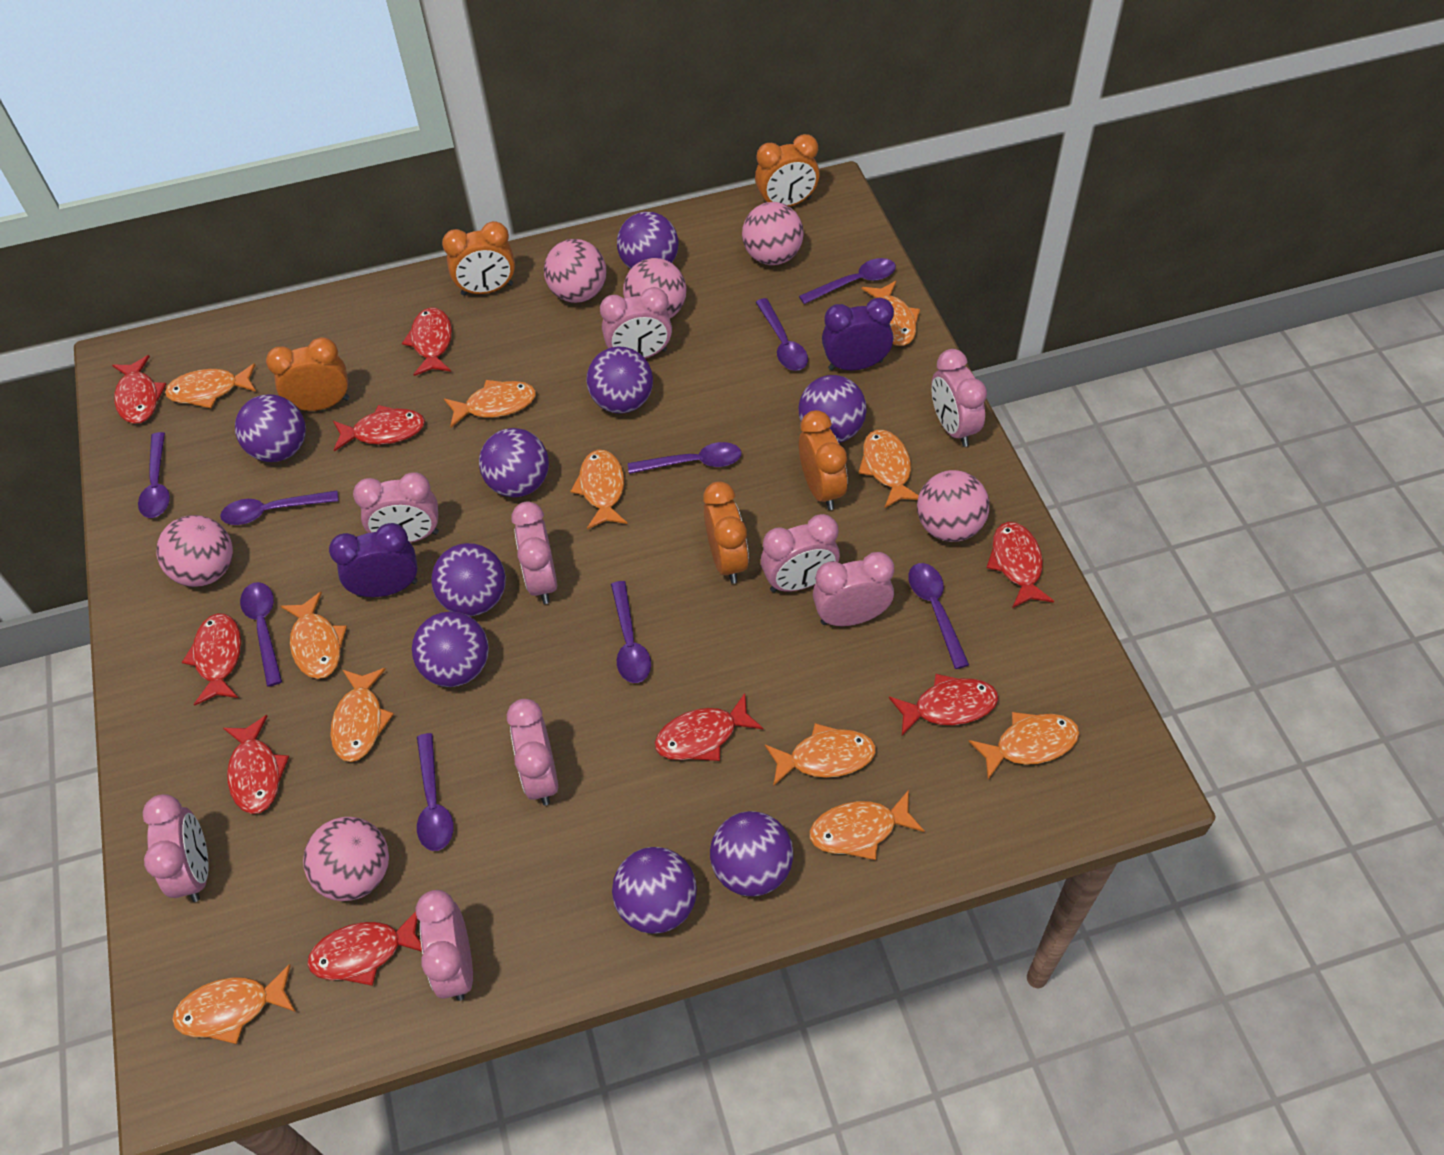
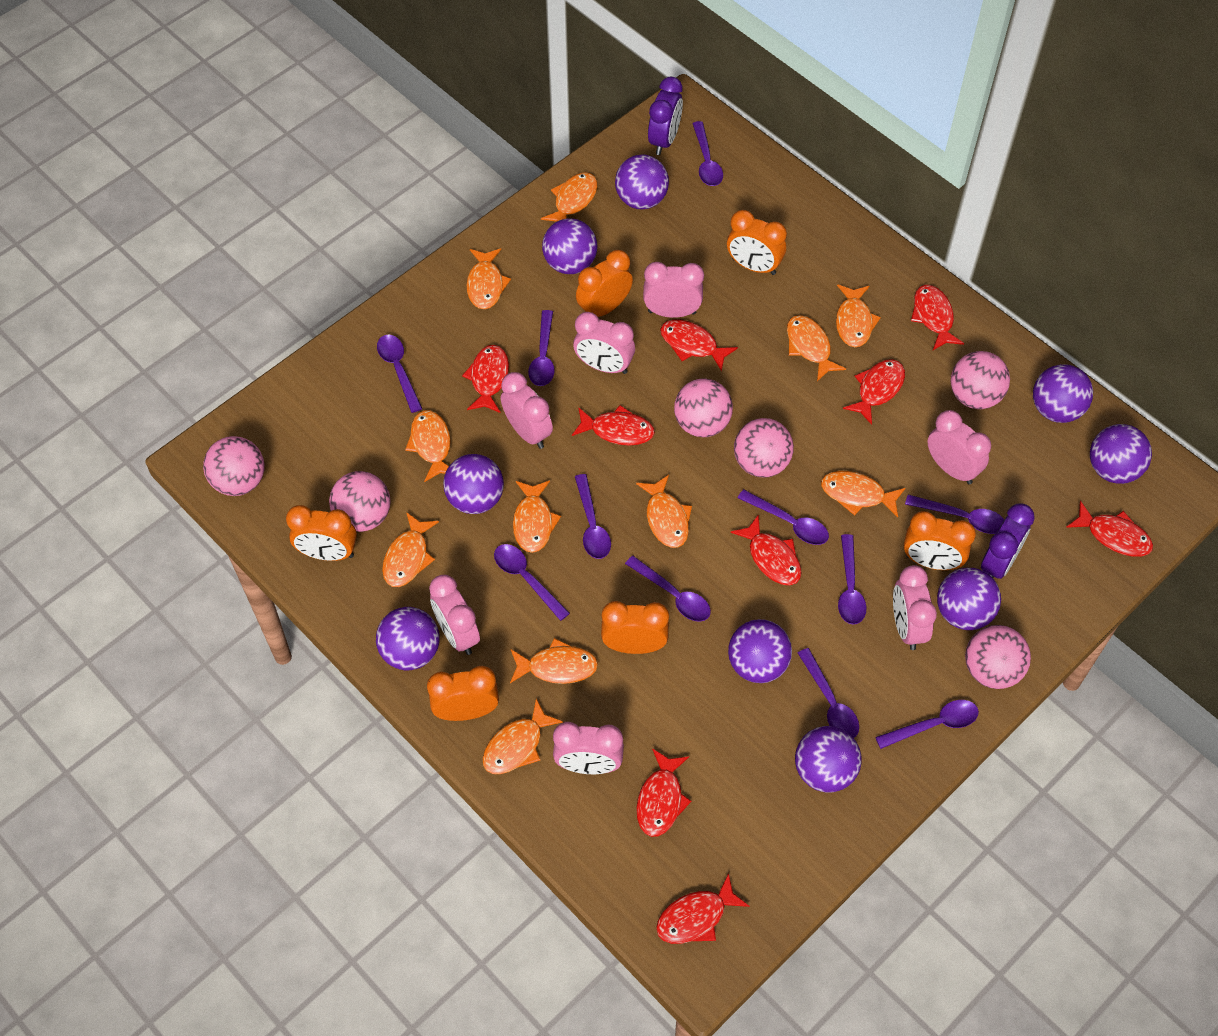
orange clock: 5 -> 6
pink clock: 9 -> 7
purple spoon: 9 -> 11

